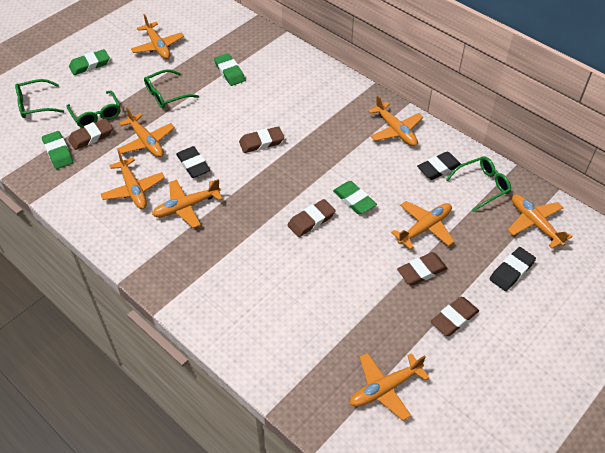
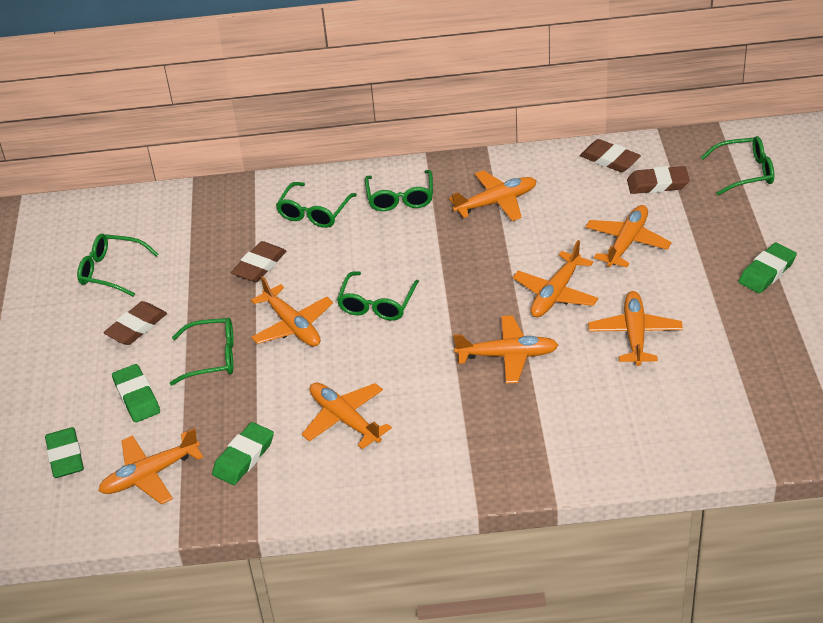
black eraser: 3 -> 0
brown eraser: 5 -> 4
green glasses: 4 -> 6

